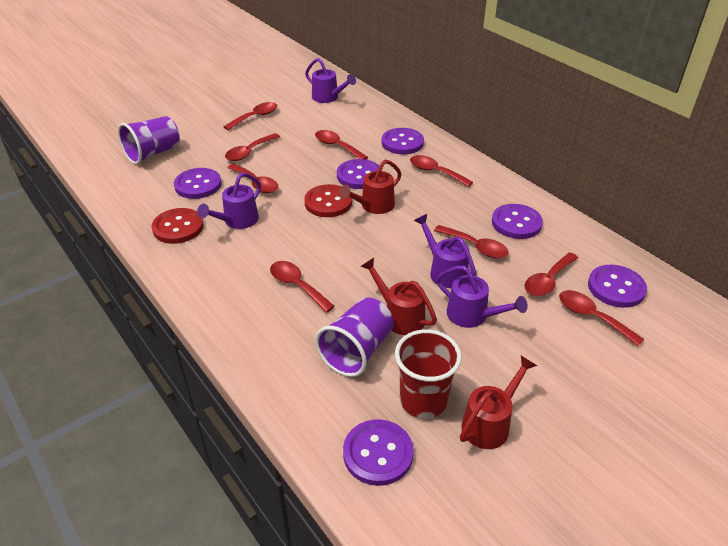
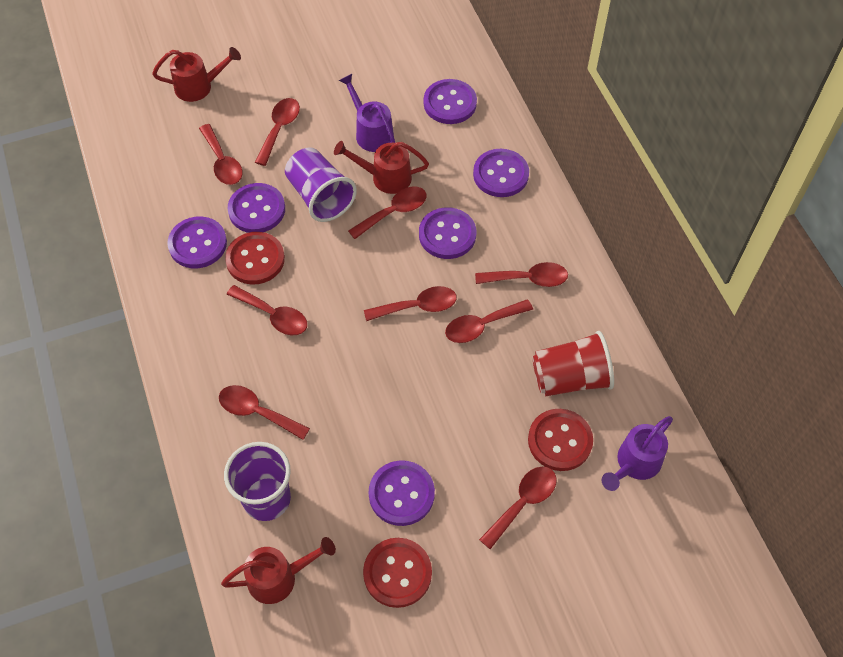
purple watering can: 4 -> 2
red button: 2 -> 3

